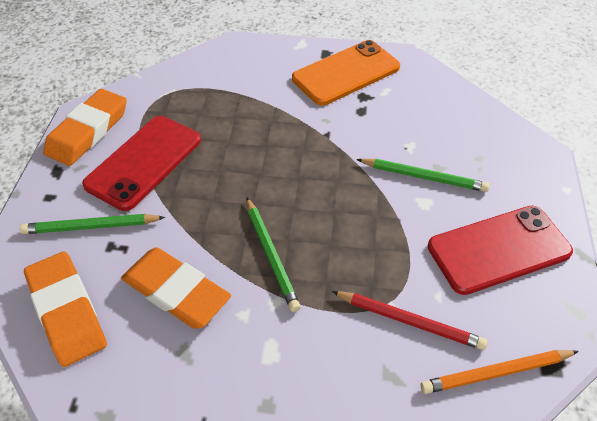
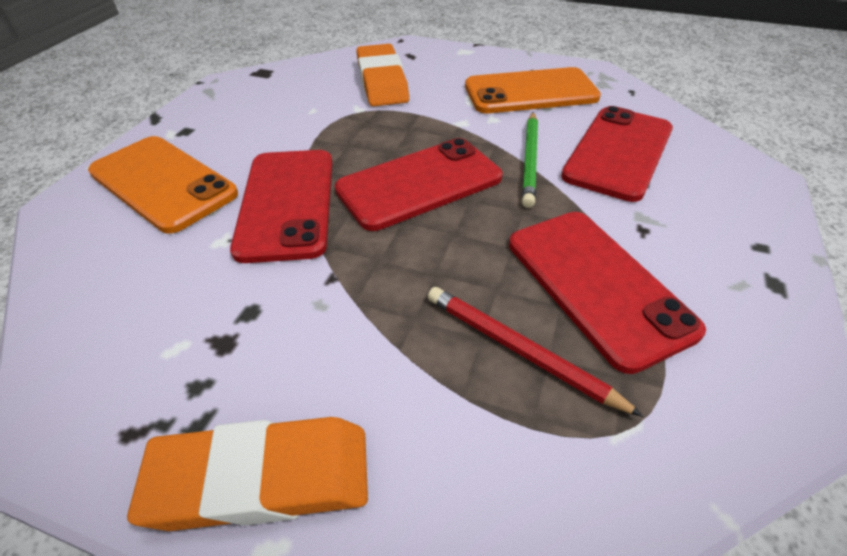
green pencil: 3 -> 1
orange eraser: 3 -> 2
orange pencil: 1 -> 0
orange phone: 1 -> 2
red phone: 2 -> 4

